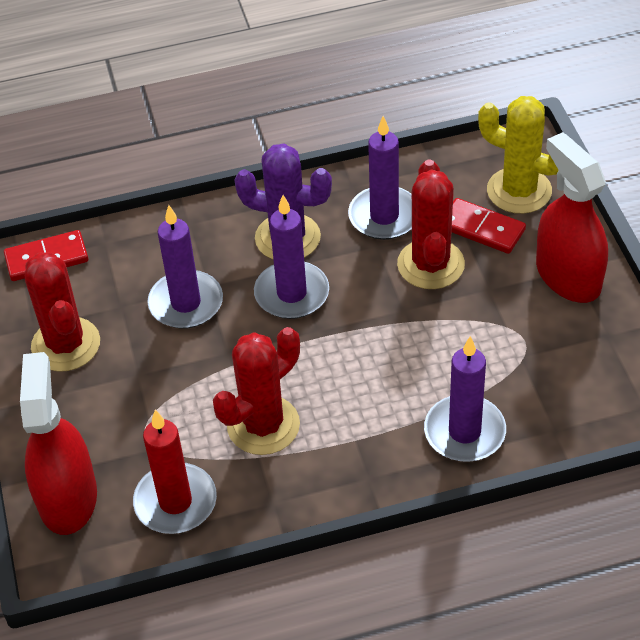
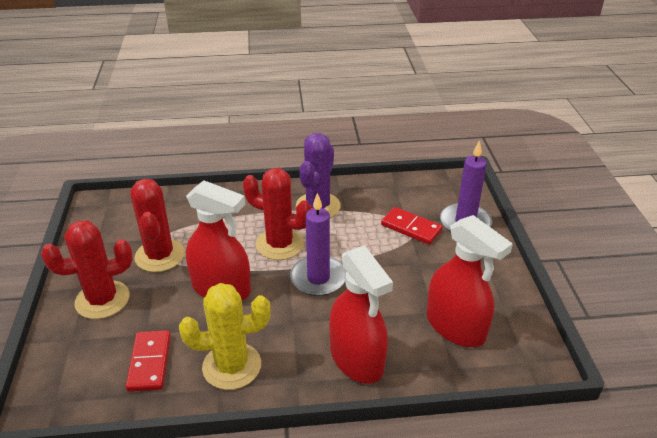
purple candle: 4 -> 2
red candle: 1 -> 0
red spray bottle: 2 -> 3

